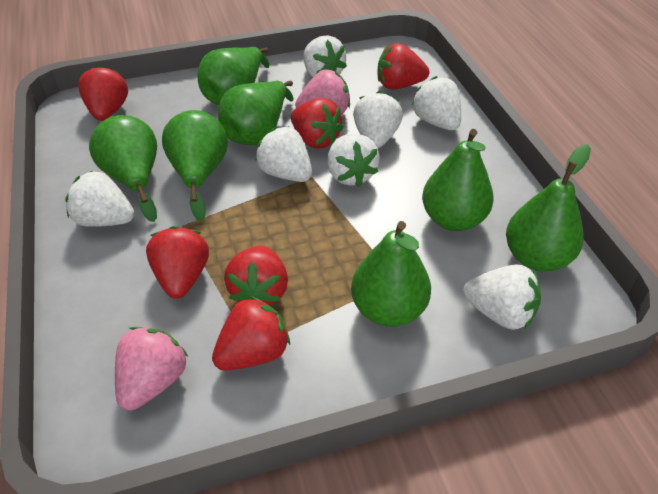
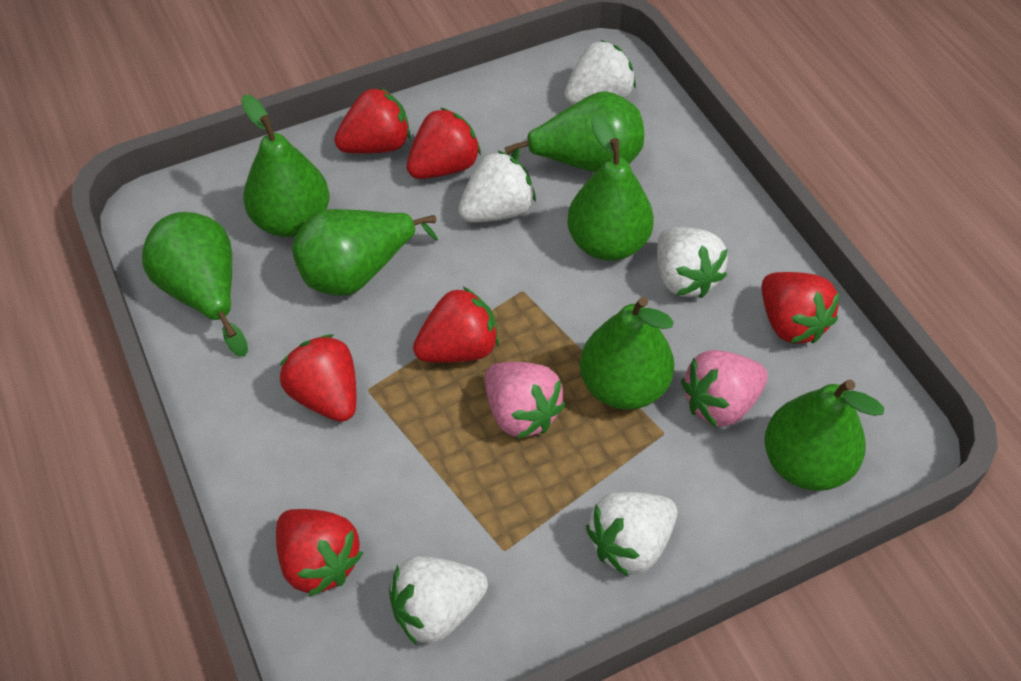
white strawberry: 7 -> 5

